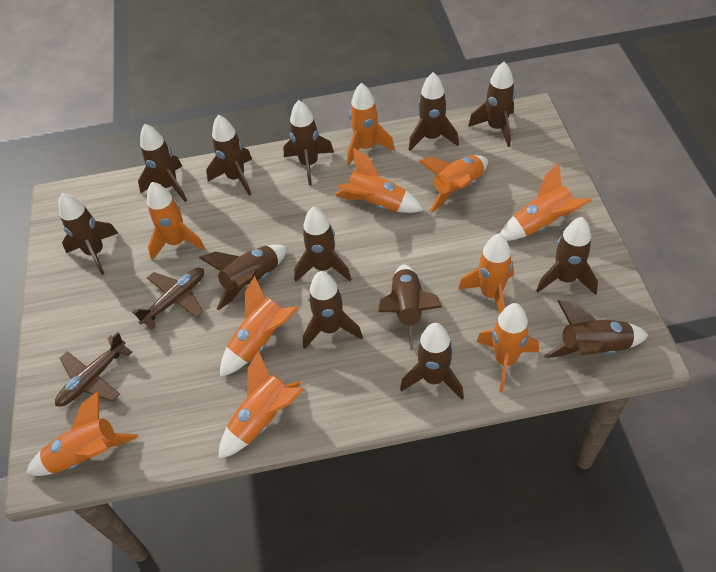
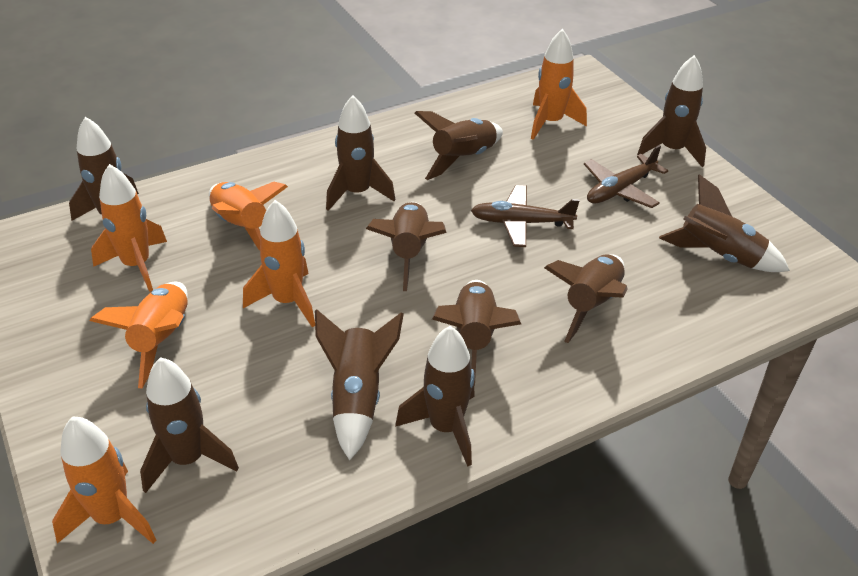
brown rocket: 13 -> 11
orange rocket: 10 -> 6

